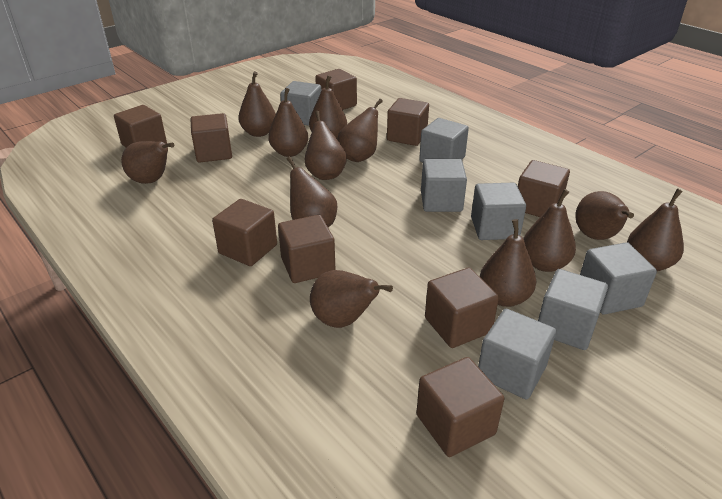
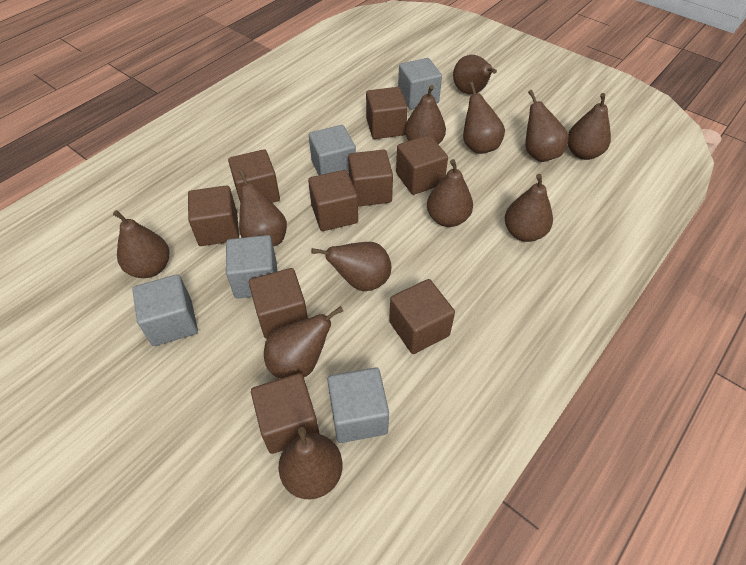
grey cube: 7 -> 5

